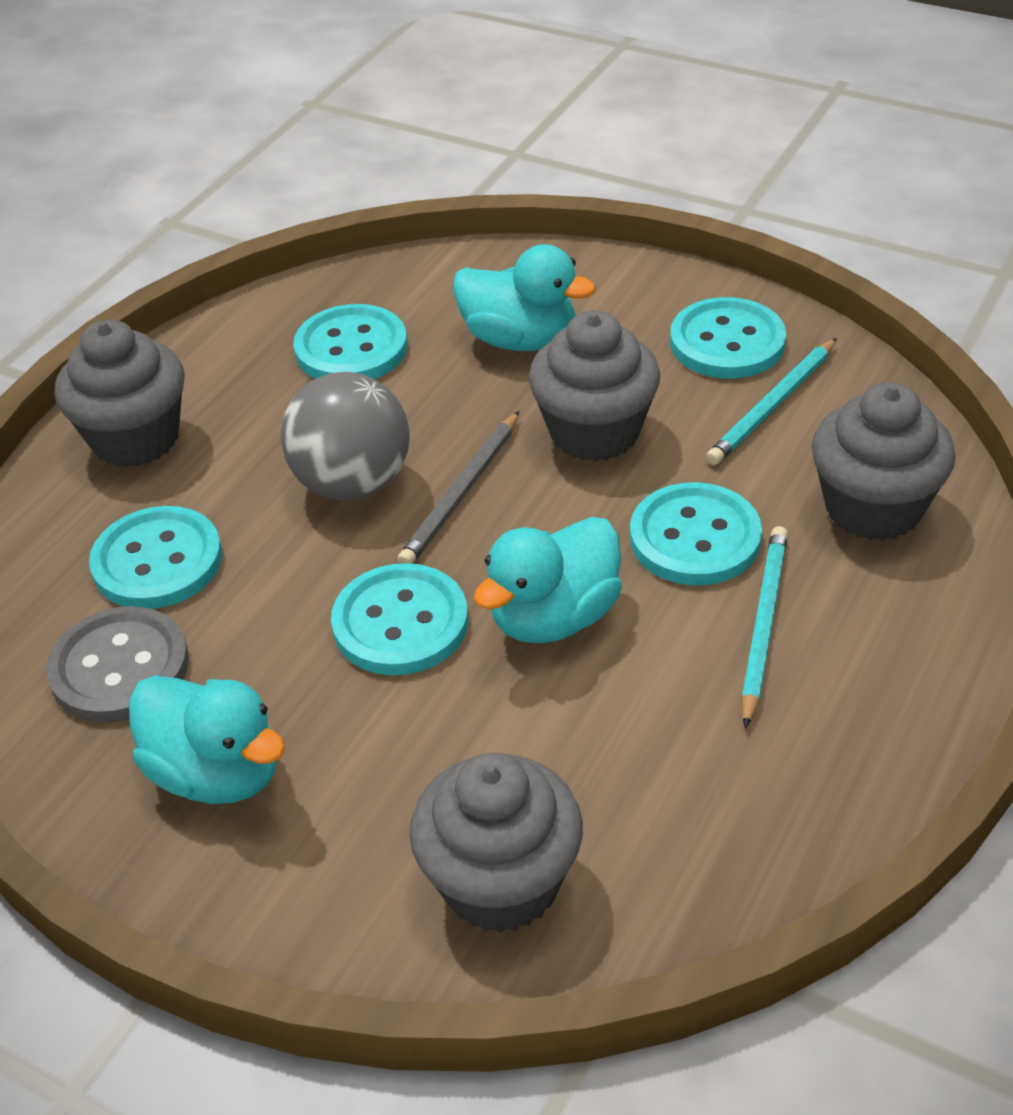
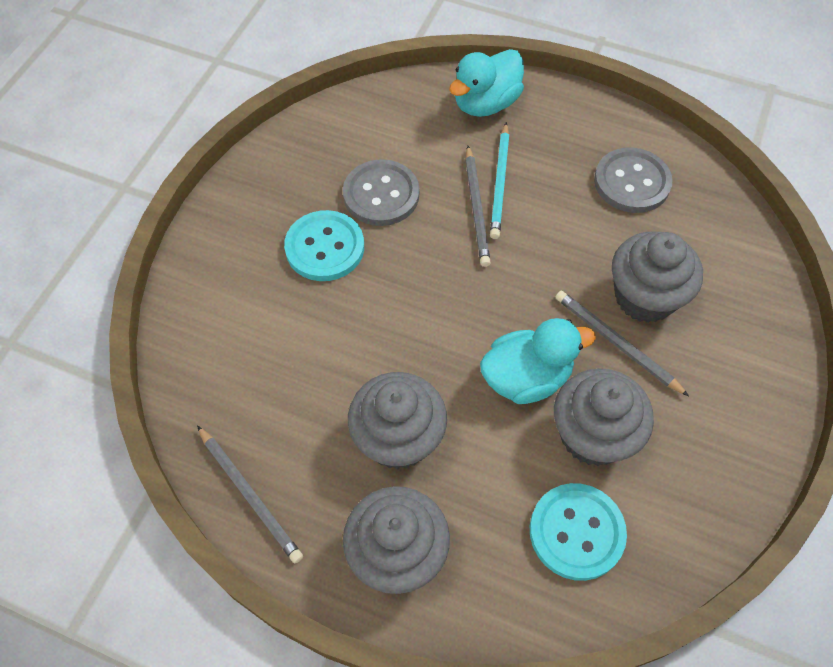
grey ball: 1 -> 0
grey button: 1 -> 2
grey pencil: 1 -> 3
turquoise button: 5 -> 2
turquoise duck: 3 -> 2
turquoise pencil: 2 -> 1

